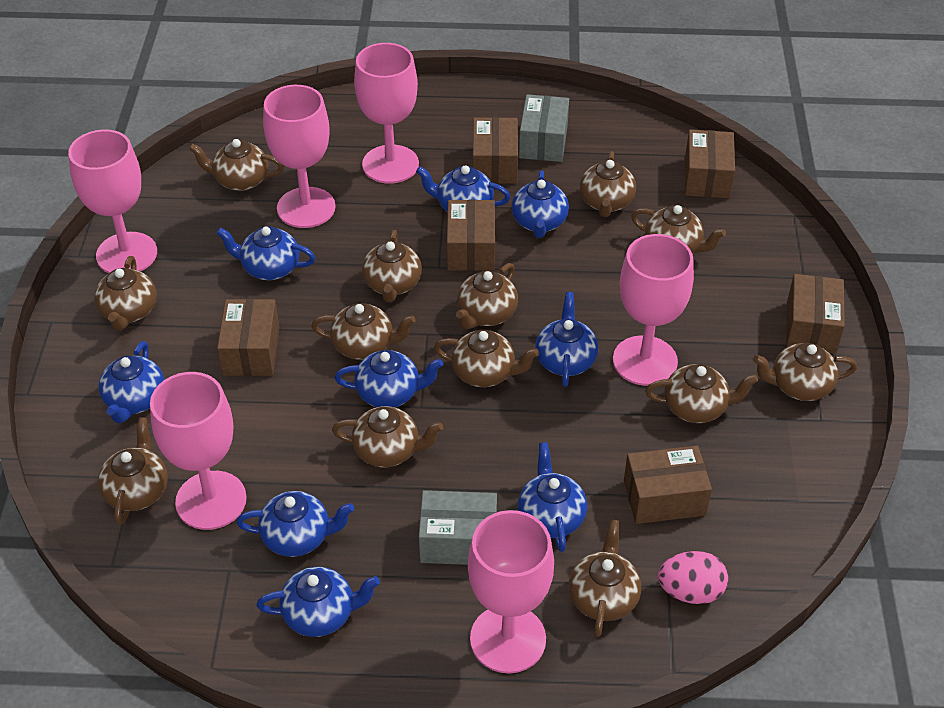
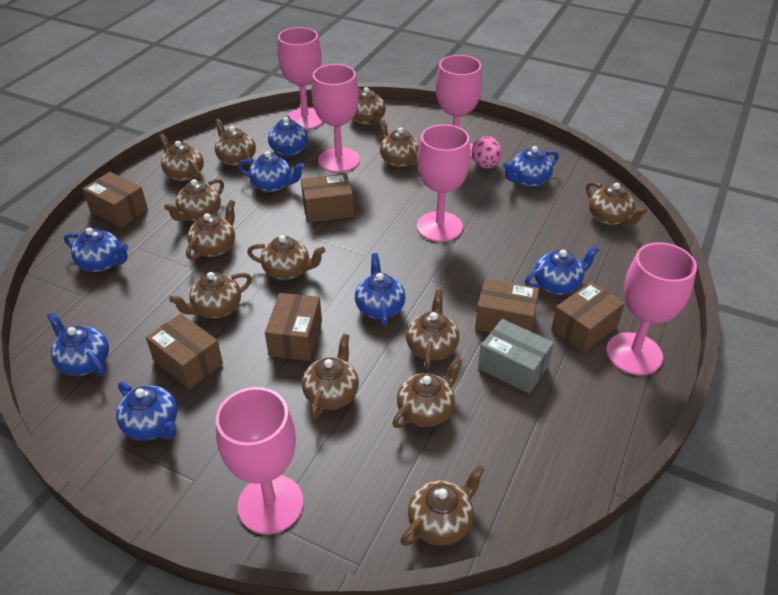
blue teapot: 9 -> 8
grey box: 2 -> 1

